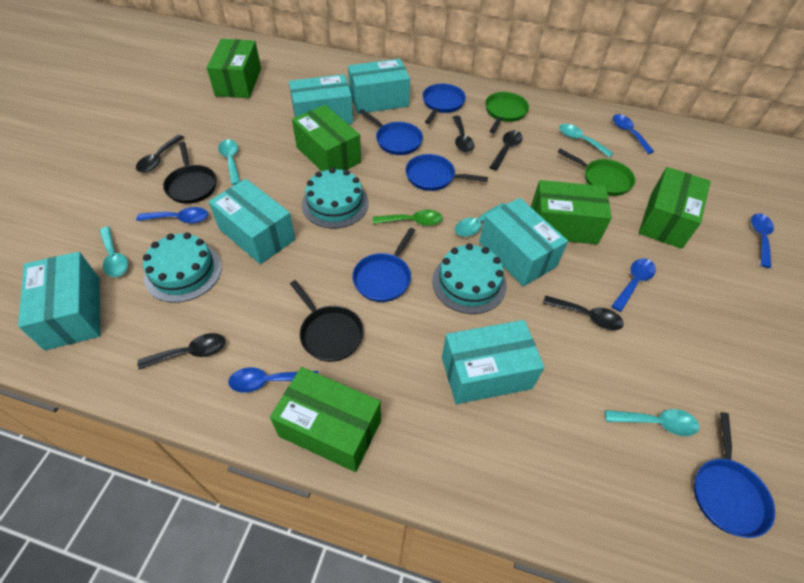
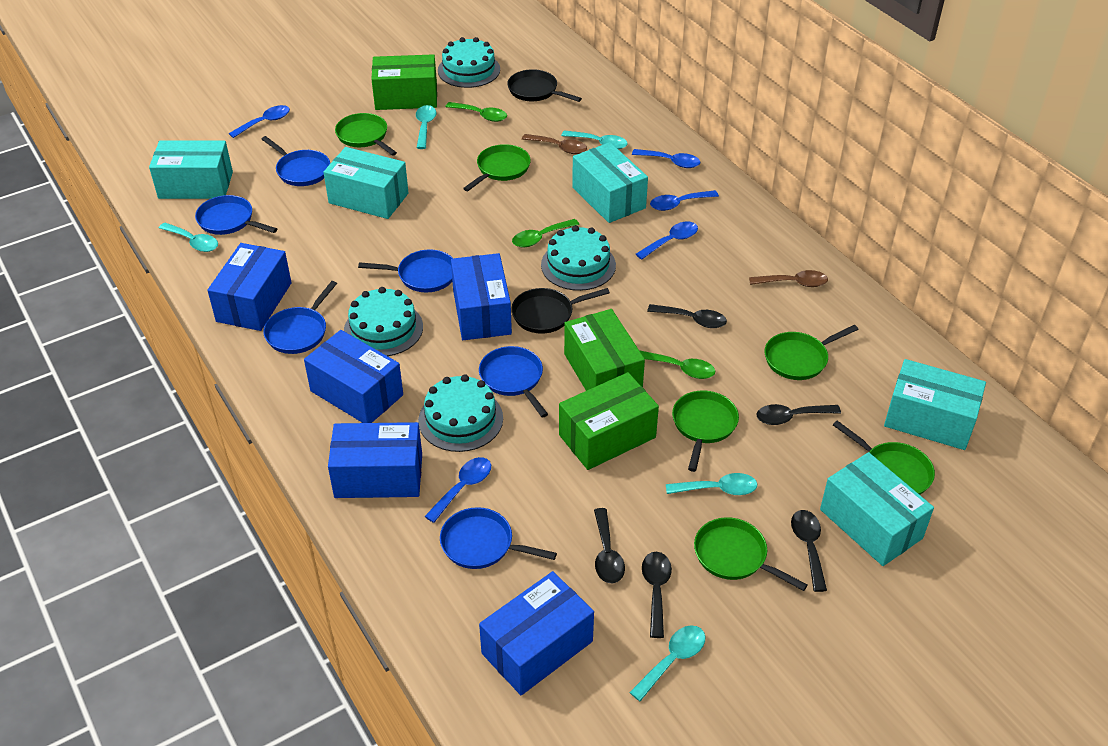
blue box: 0 -> 5
blue pan: 5 -> 6
brown spoon: 0 -> 2
green box: 5 -> 3
green pan: 2 -> 6
green spoon: 1 -> 3
turquoise box: 6 -> 5
turquoise cake: 3 -> 4

